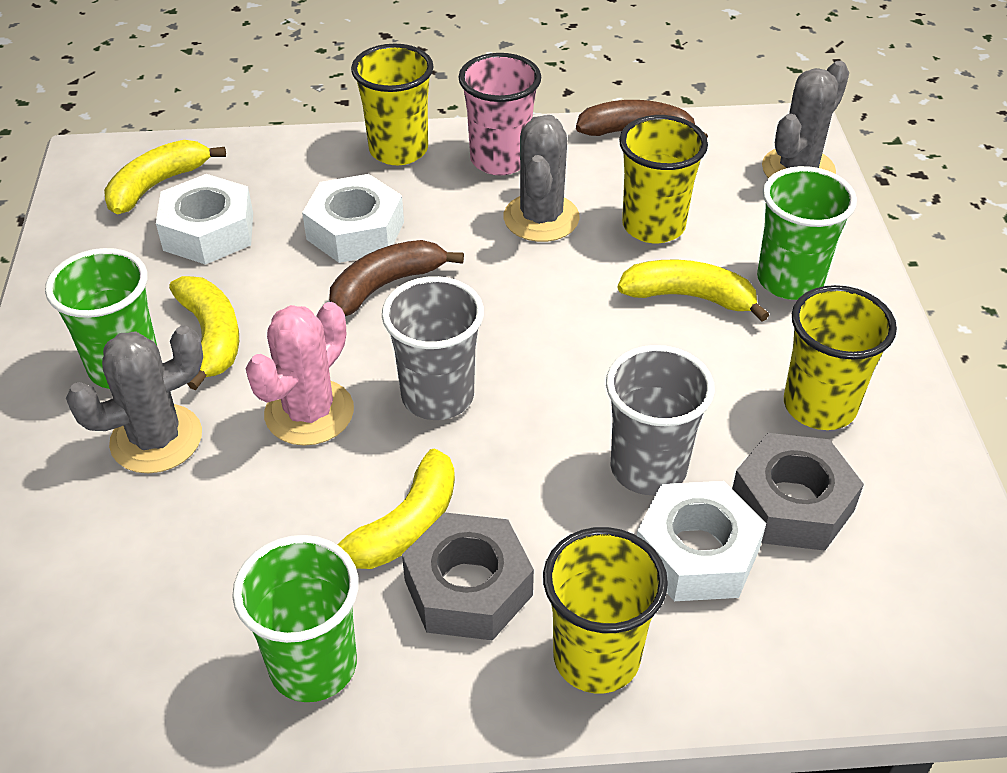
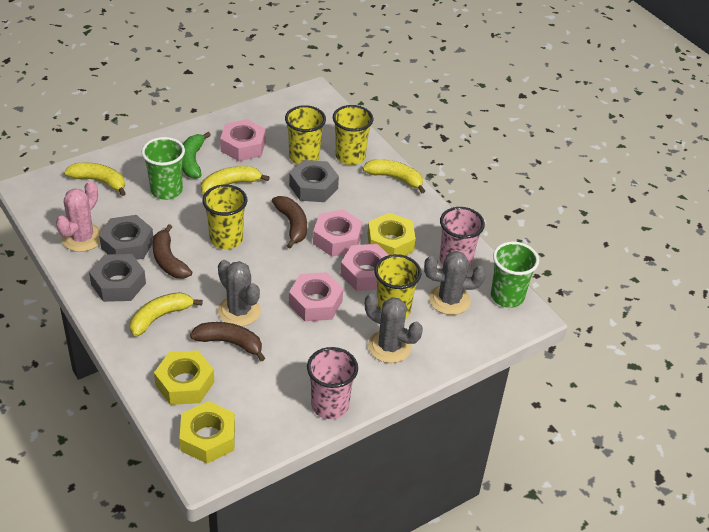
brown banana: 2 -> 3
green banana: 0 -> 1
green cup: 3 -> 2
grey cup: 2 -> 0
grey nut: 2 -> 3
pink cup: 1 -> 2
pink nut: 0 -> 4
white nut: 3 -> 0
yellow nut: 0 -> 3

